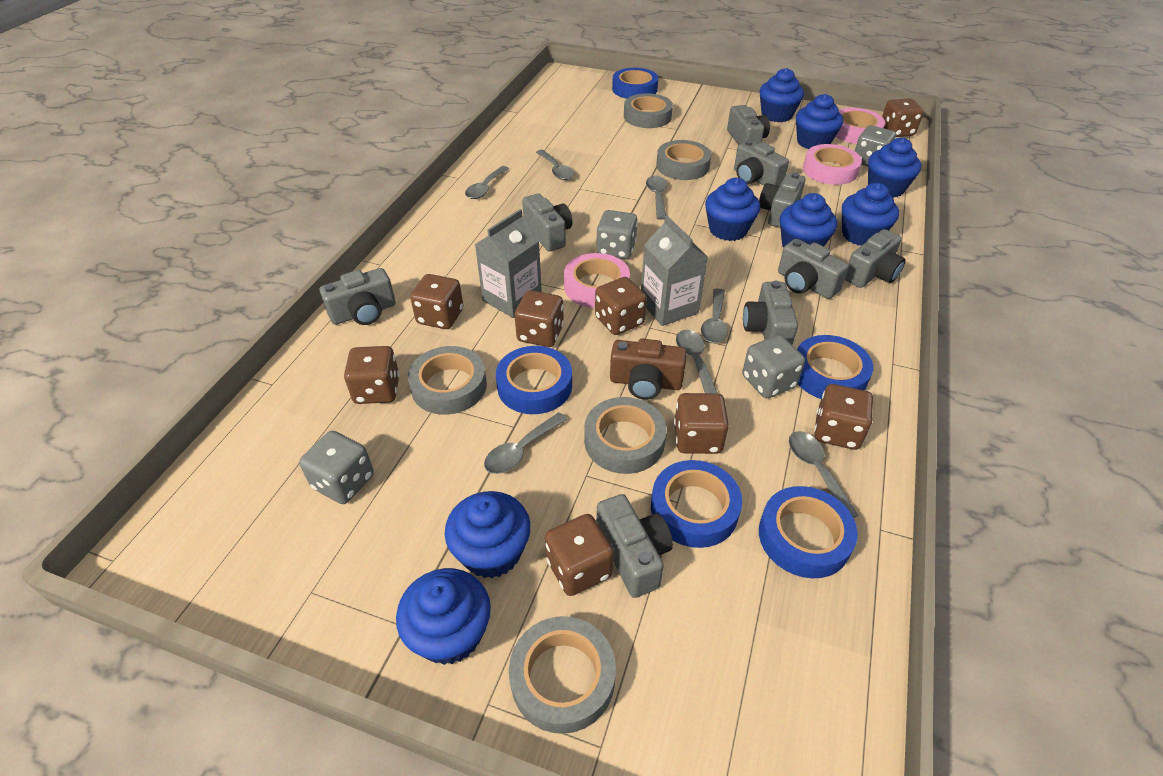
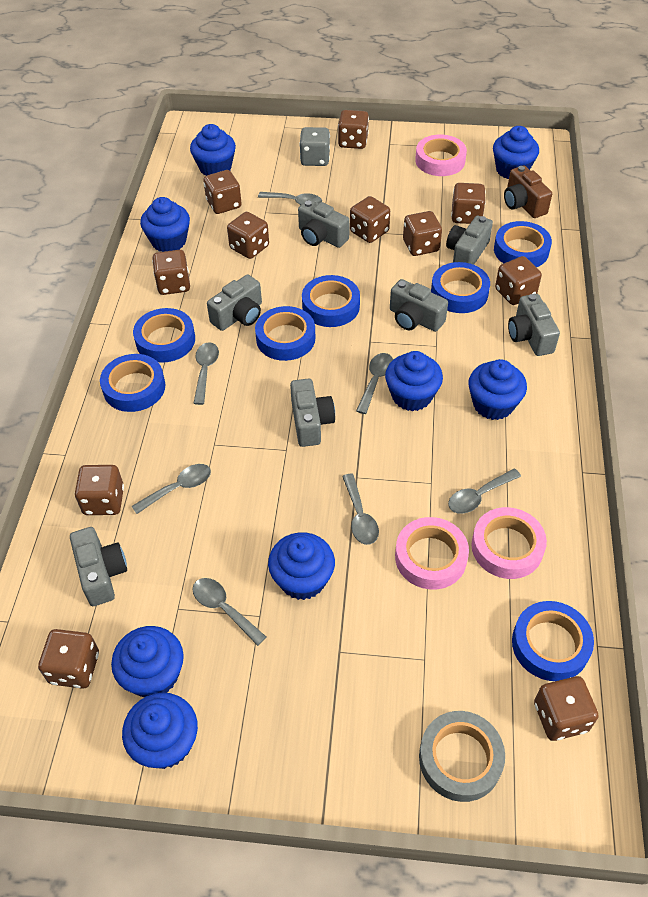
blue tape: 5 -> 7
brown dice: 8 -> 11
grey camera: 9 -> 7
grey carton: 2 -> 0
grey dice: 4 -> 1
grey tape: 5 -> 1

